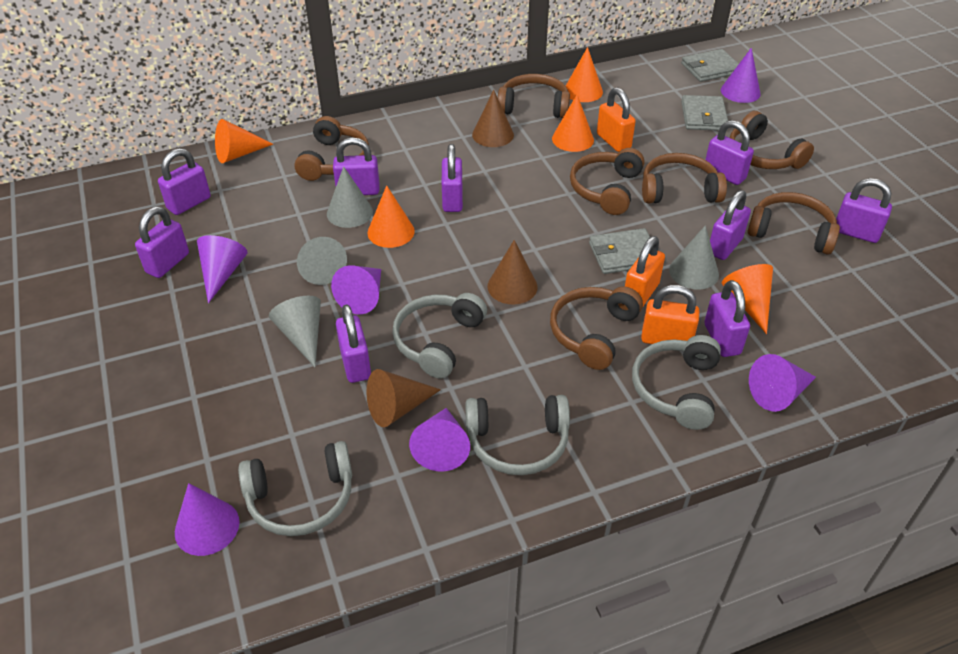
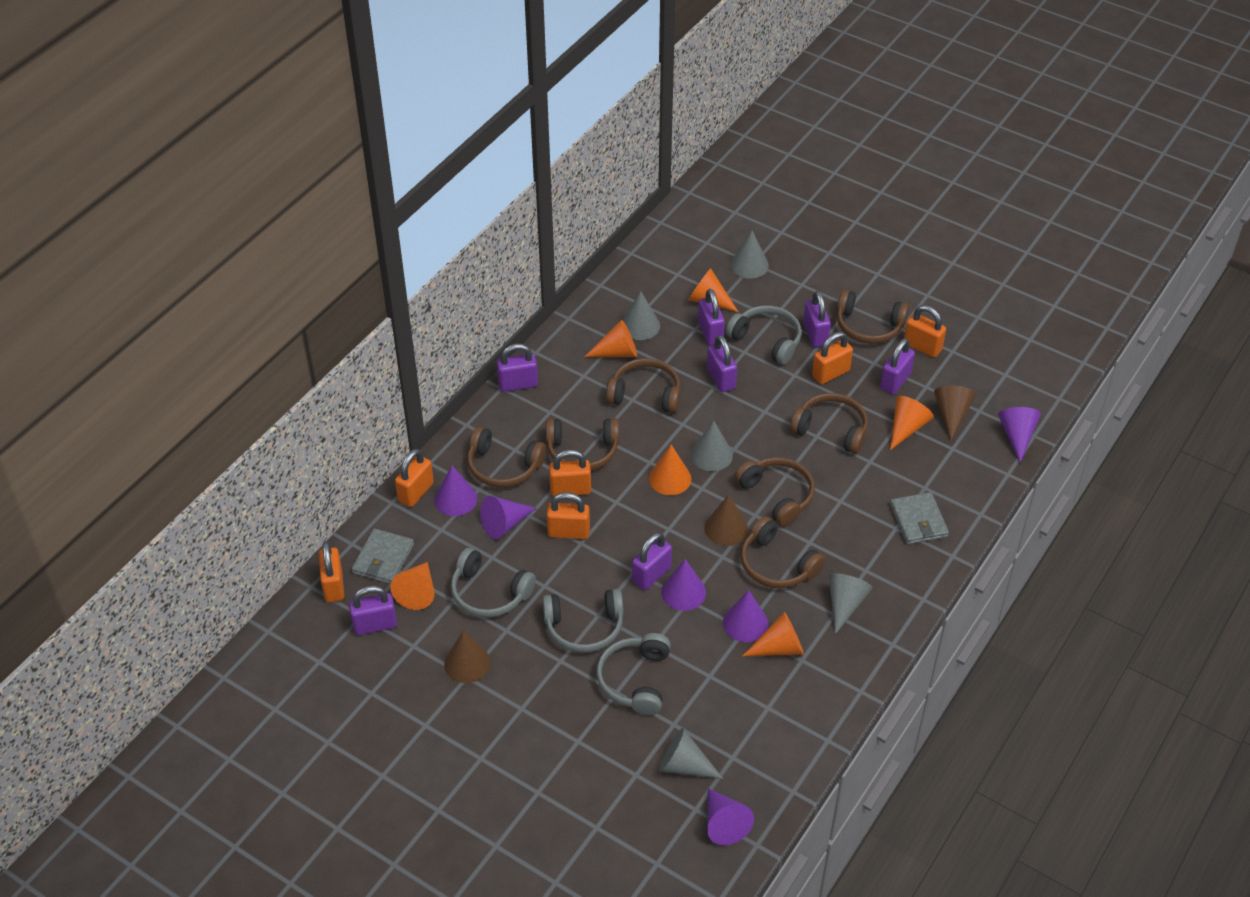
grey cone: 4 -> 5
grey wallet: 3 -> 2
orange cone: 5 -> 6
orange padlock: 3 -> 6
purple padlock: 9 -> 7

